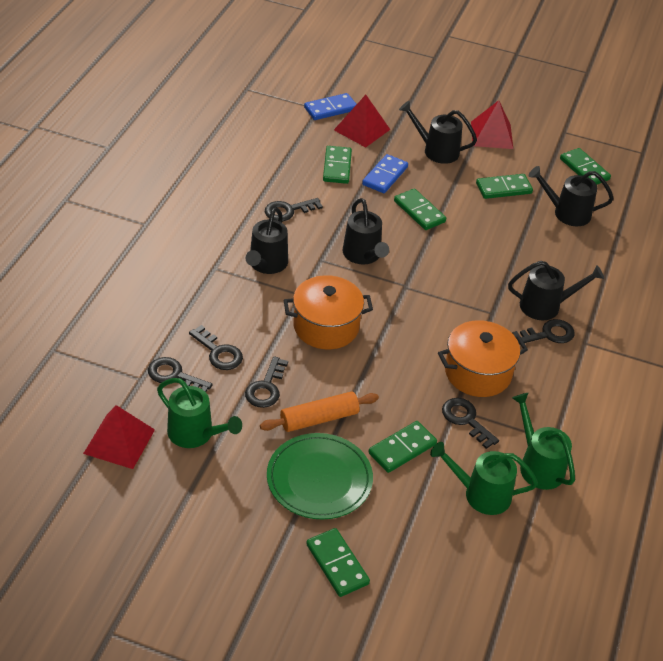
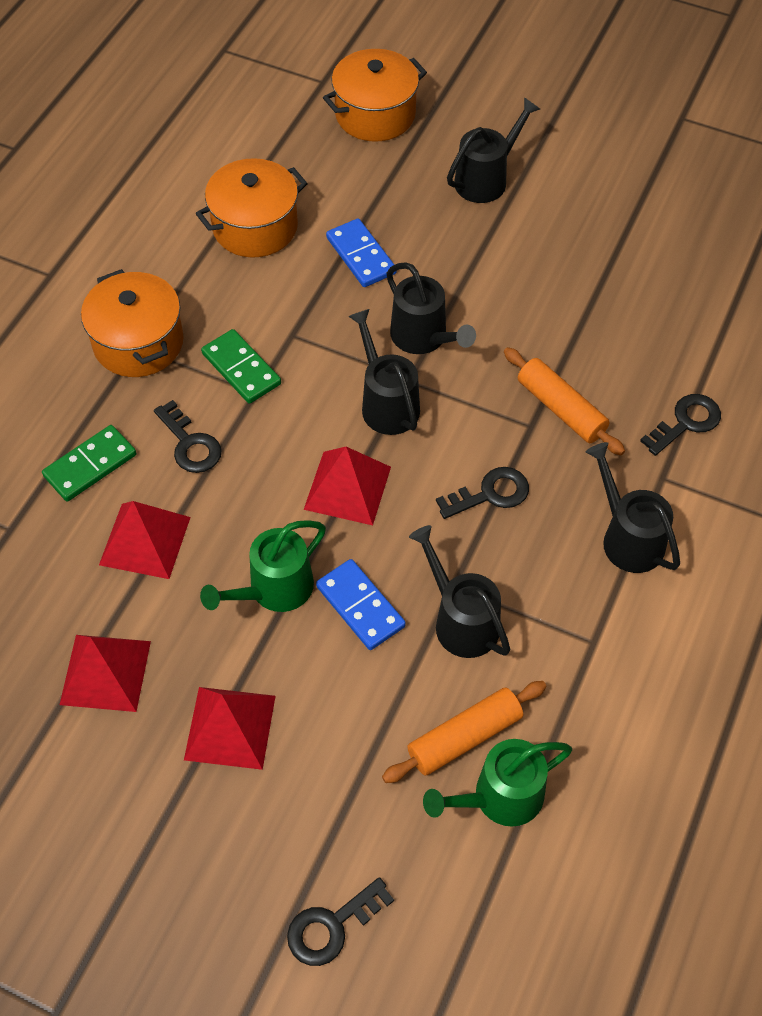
black key: 6 -> 4
green domino: 6 -> 2
green plate: 1 -> 0
green watering can: 3 -> 2
orange pot: 2 -> 3
orange rolling pin: 1 -> 2
red pyramid: 3 -> 4

